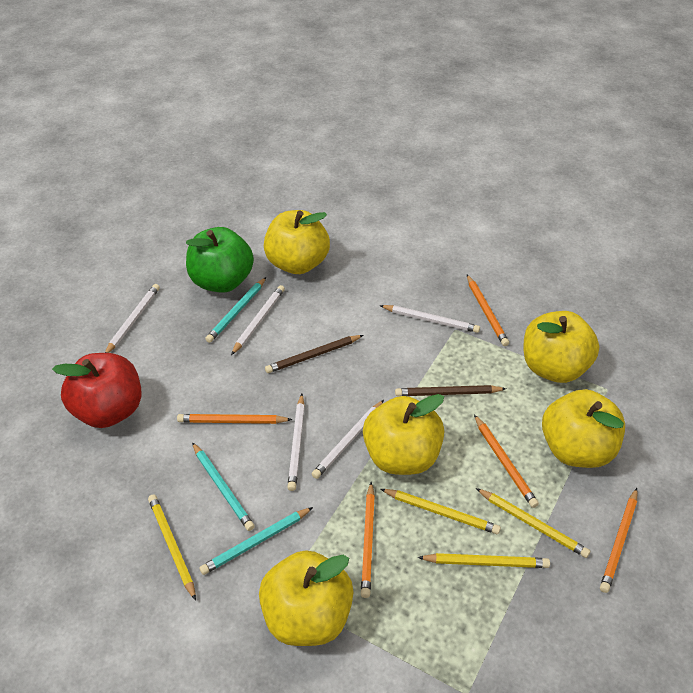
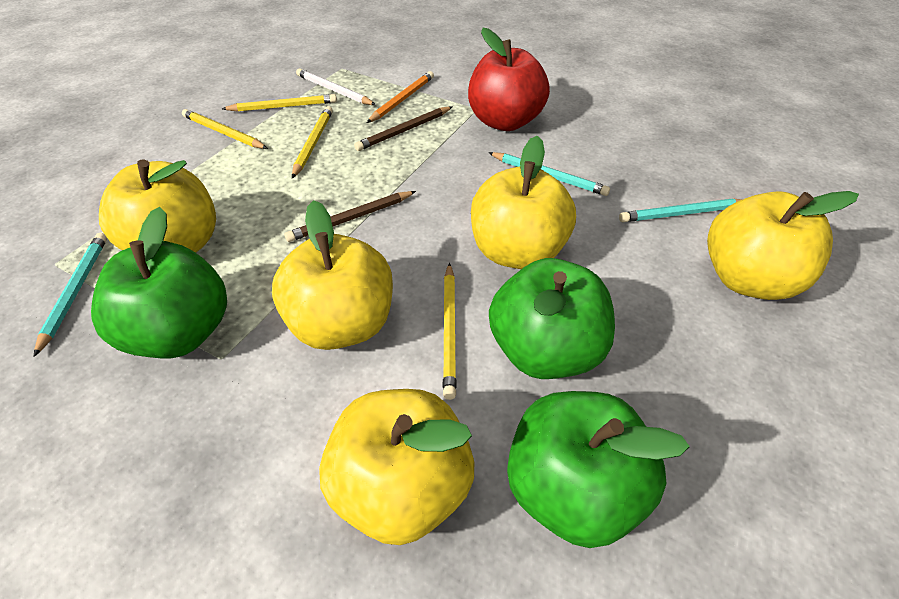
green apple: 1 -> 3
orange pencil: 5 -> 1
white pencil: 5 -> 1

